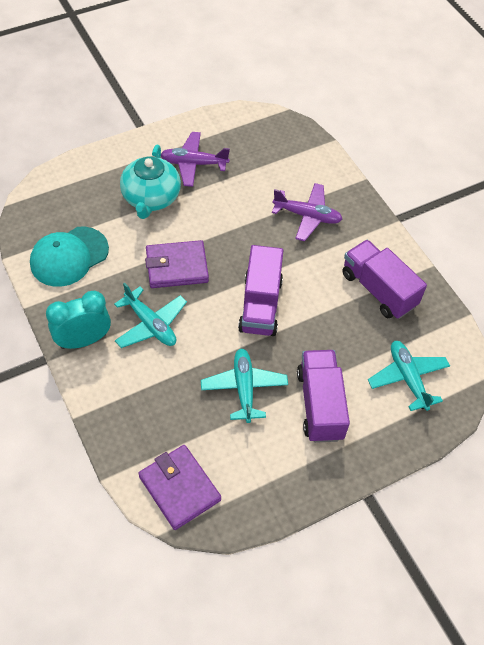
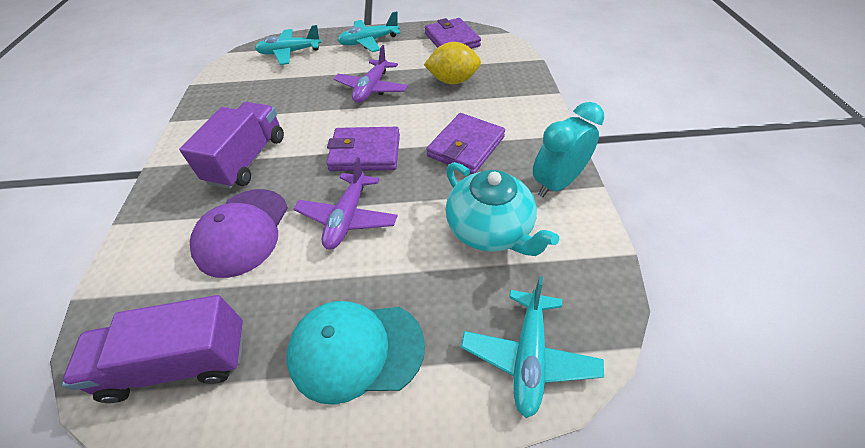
purple cap: 0 -> 1
purple truck: 3 -> 2
purple wallet: 2 -> 3
yellow lemon: 0 -> 1

